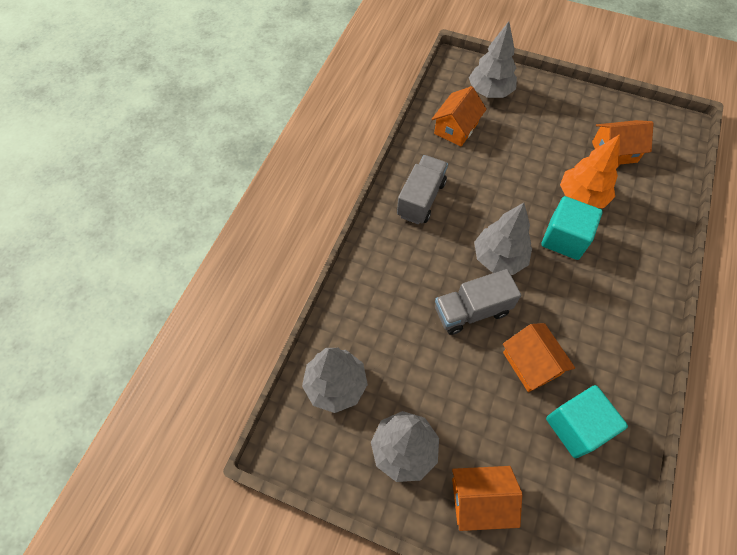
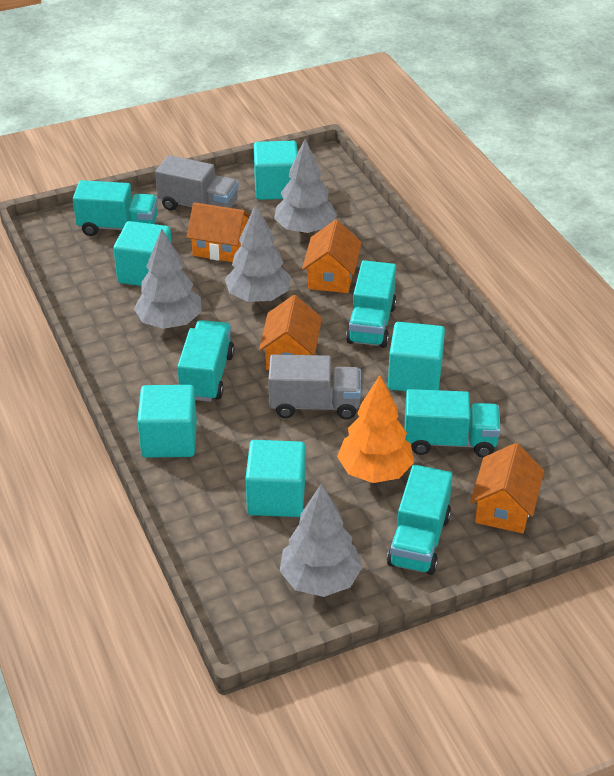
turquoise cube: 2 -> 5
turquoise truck: 0 -> 5

